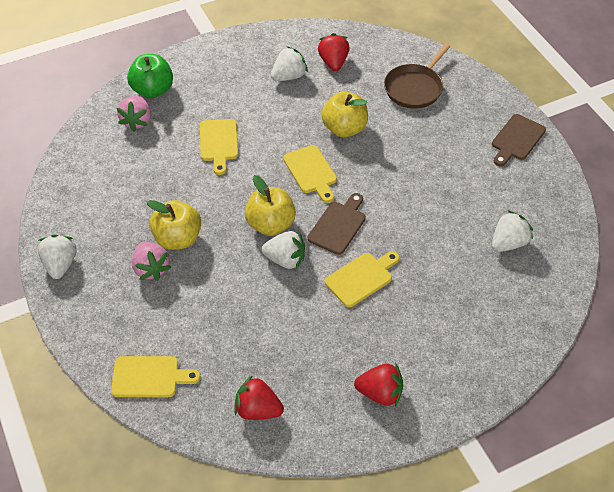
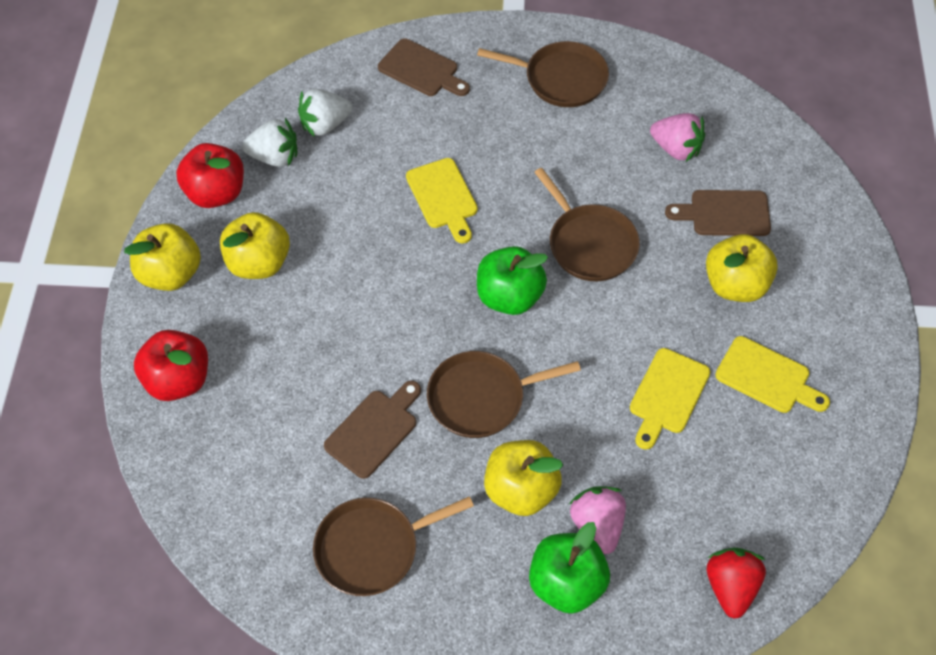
brown cutting board: 2 -> 3
brown pan: 1 -> 4
green apple: 1 -> 2
red apple: 0 -> 2
red strawberry: 3 -> 1
white strawberry: 4 -> 2
yellow apple: 3 -> 4
yellow cutting board: 4 -> 3

